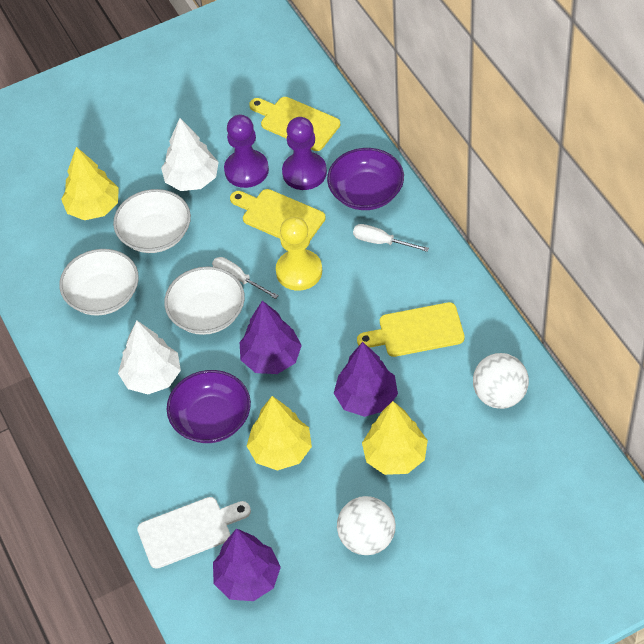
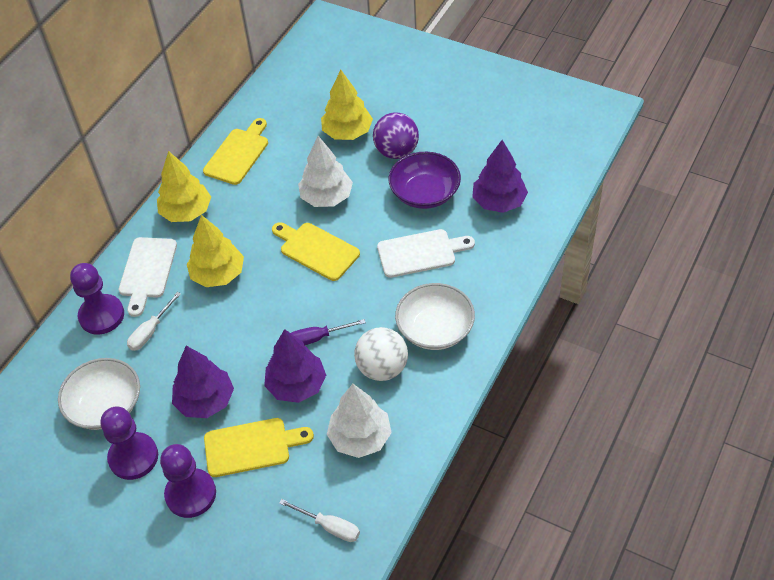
purple ball: 0 -> 1
purple bowl: 2 -> 1
purple pawn: 2 -> 3
purple screwdriver: 0 -> 1
white ball: 2 -> 1
white bowl: 3 -> 2
white cutting board: 1 -> 2
yellow pawn: 1 -> 0

